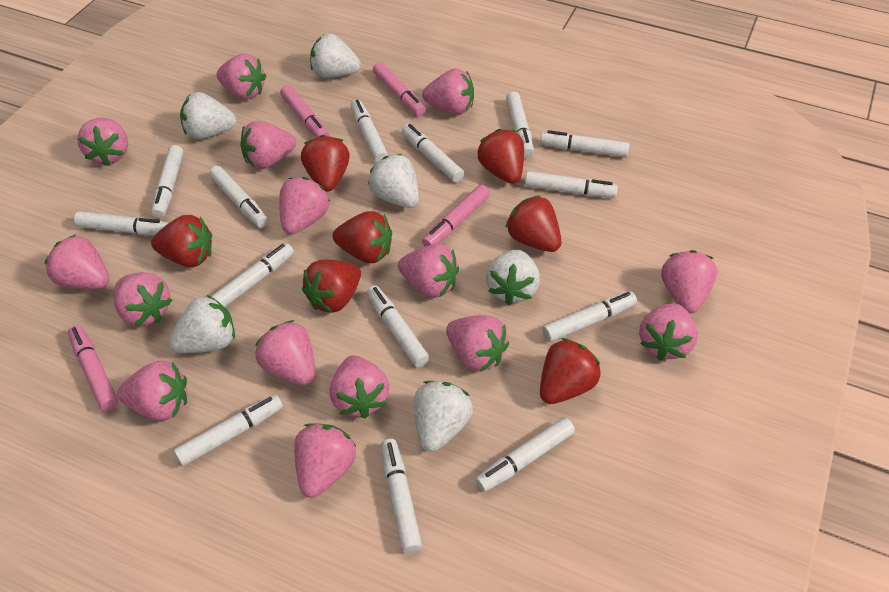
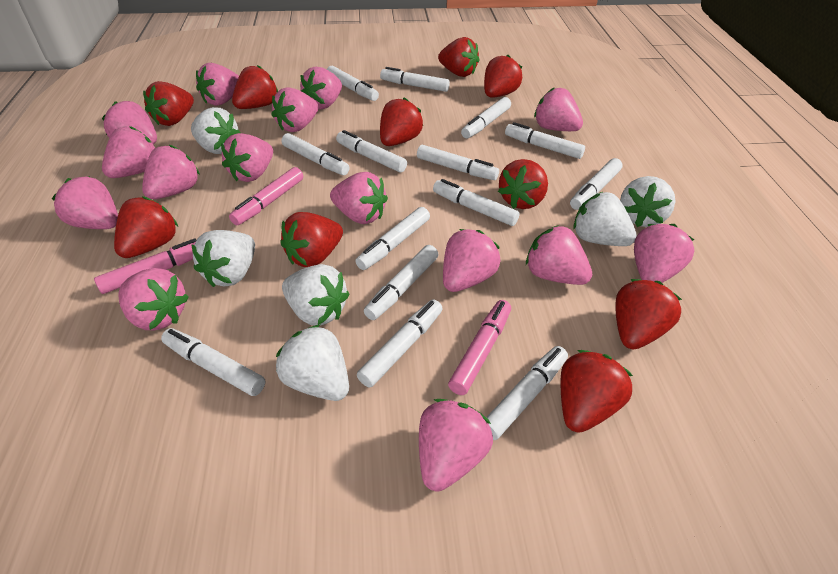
pink marker: 4 -> 3
red strawberry: 7 -> 10

